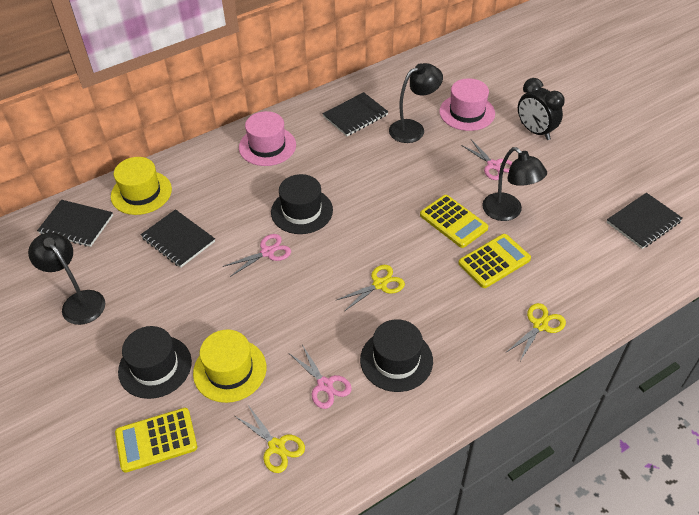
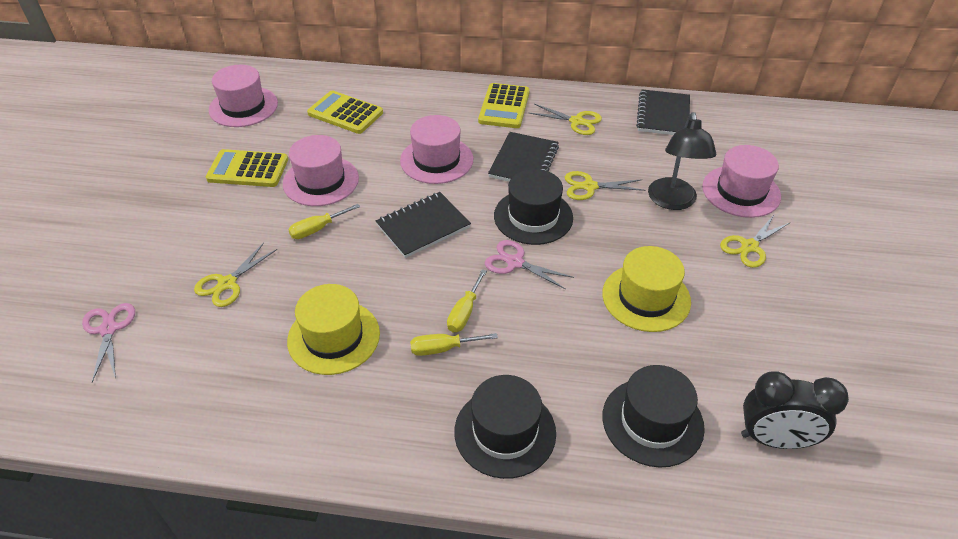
black lamp: 3 -> 1
black notebook: 4 -> 3
pink hat: 2 -> 4
pink scissors: 3 -> 2
yellow scissors: 3 -> 4
yellow screwdriver: 0 -> 3

